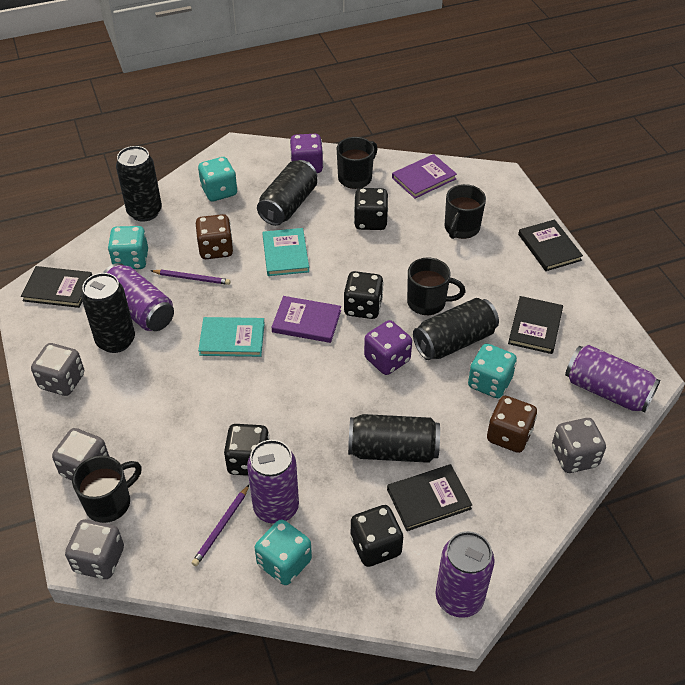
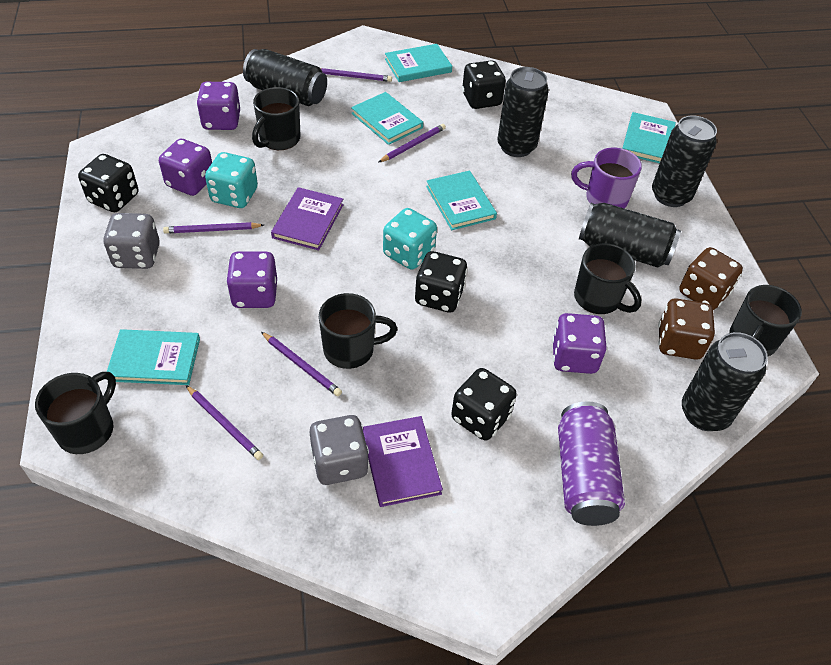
black book: 4 -> 0
black mug: 4 -> 5
grey dice: 4 -> 2
purple can: 4 -> 1
purple dice: 2 -> 4
purple mug: 0 -> 1
purple pencil: 2 -> 5
turquoise book: 2 -> 5
turquoise dice: 4 -> 2

